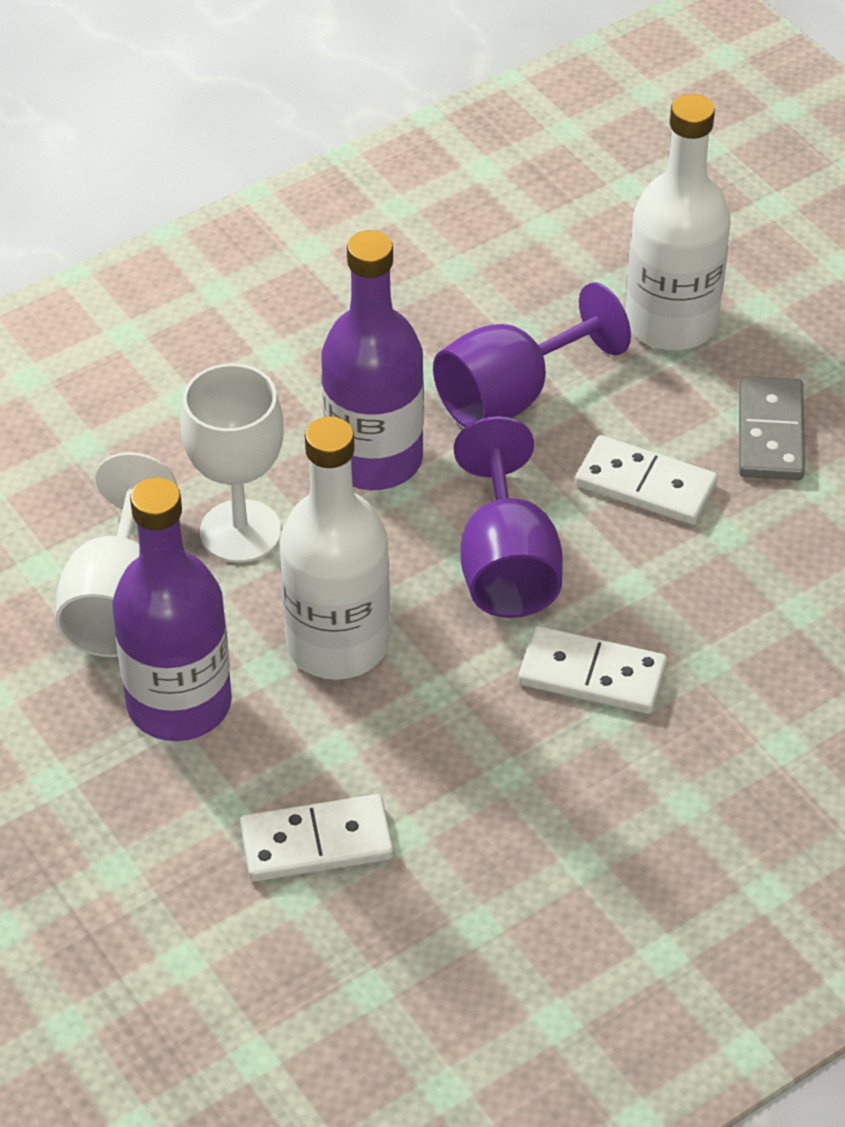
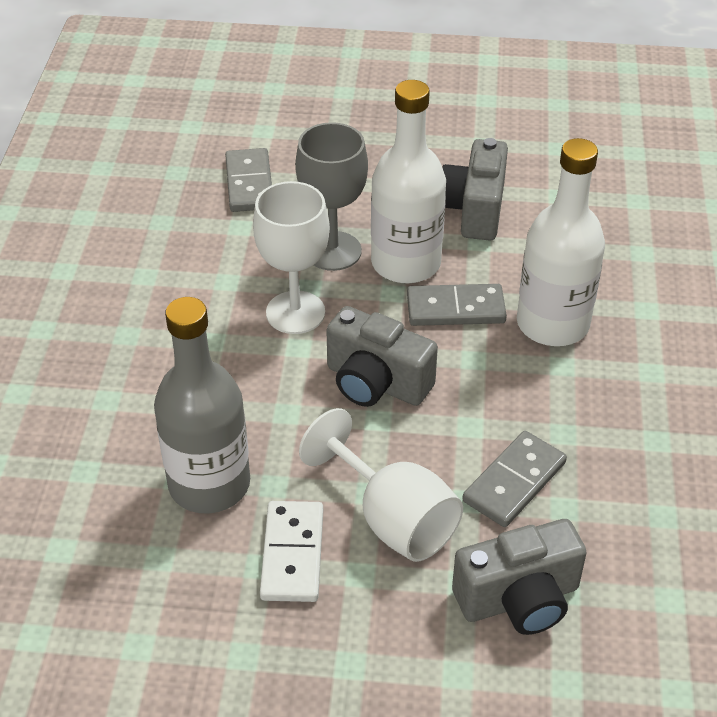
grey bottle: 0 -> 1
grey camera: 0 -> 3
grey domino: 1 -> 3
grey goblet: 0 -> 1
purple bottle: 2 -> 0
purple goblet: 2 -> 0
white domino: 3 -> 1

